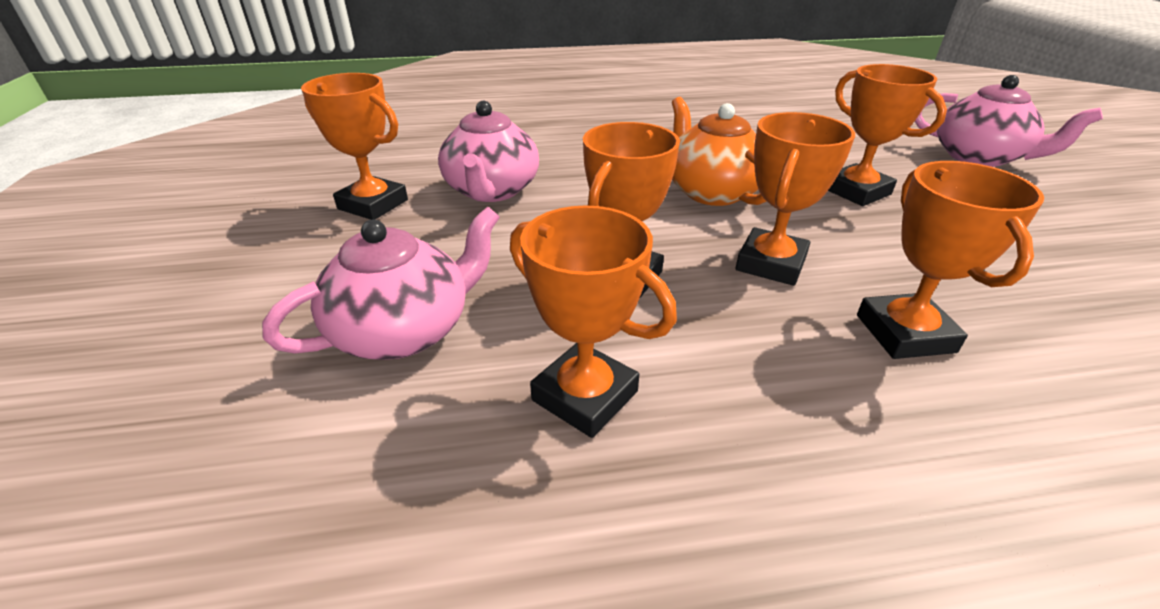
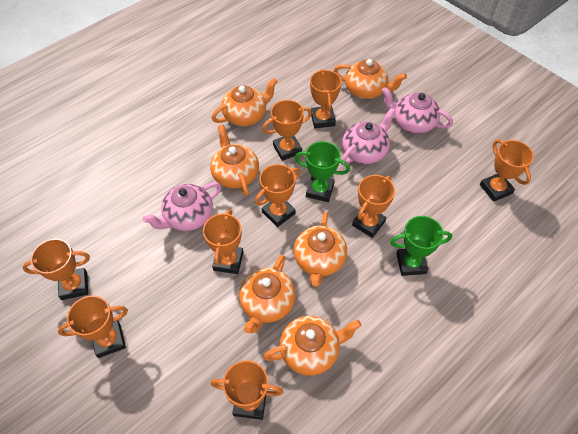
green trophy: 0 -> 2
orange teapot: 1 -> 6
orange trophy: 6 -> 9

